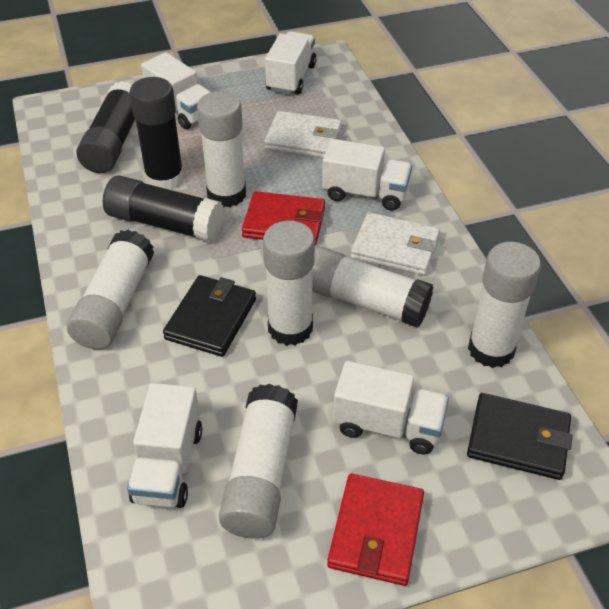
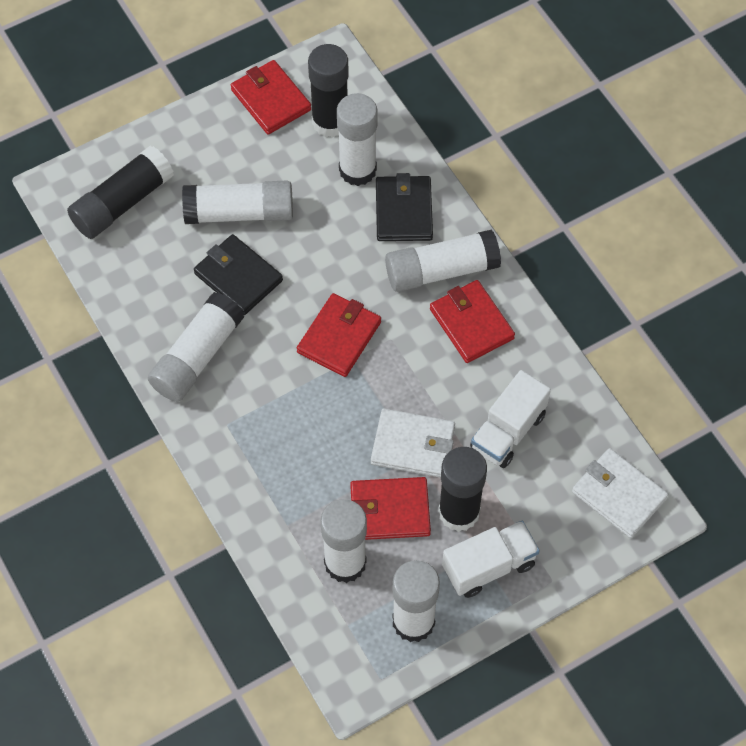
red wallet: 2 -> 4
white truck: 5 -> 2

